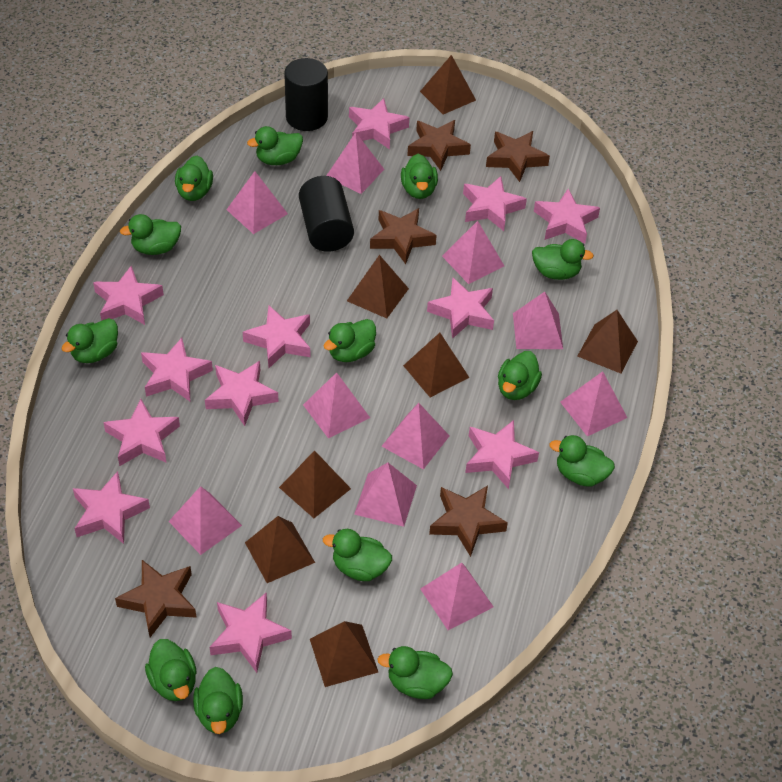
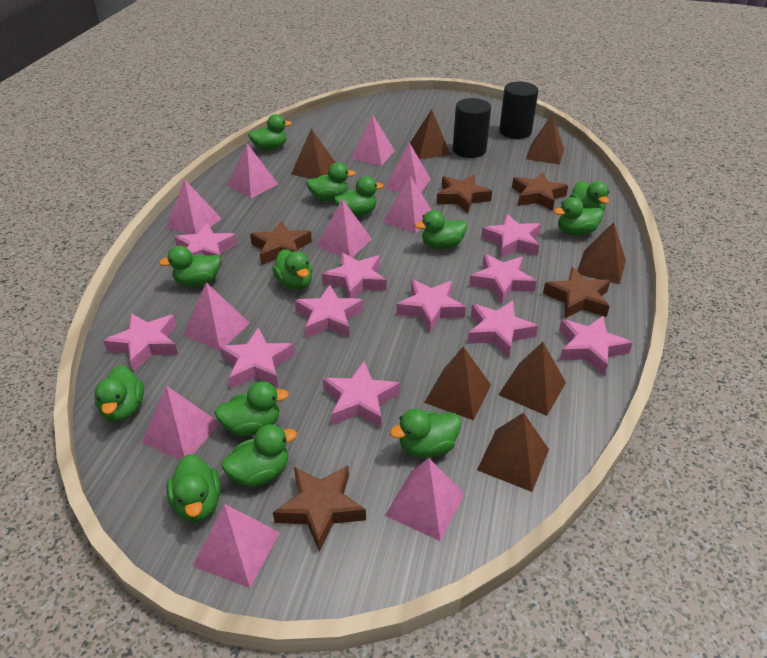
pink star: 12 -> 11

